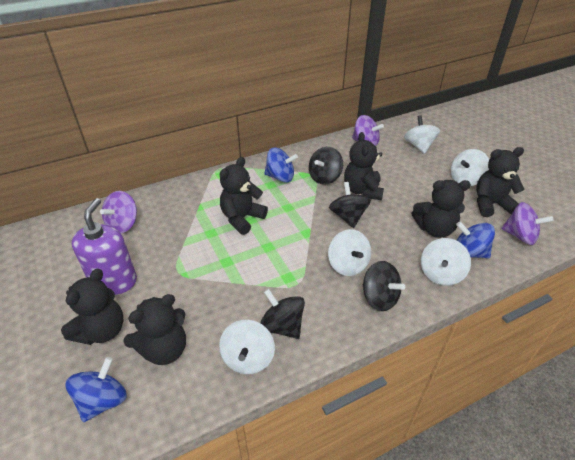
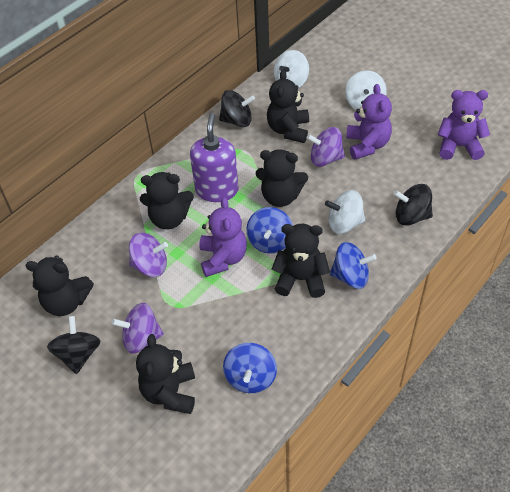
black spinning top: 4 -> 3
purple teddy bear: 0 -> 3
white spinning top: 5 -> 3

